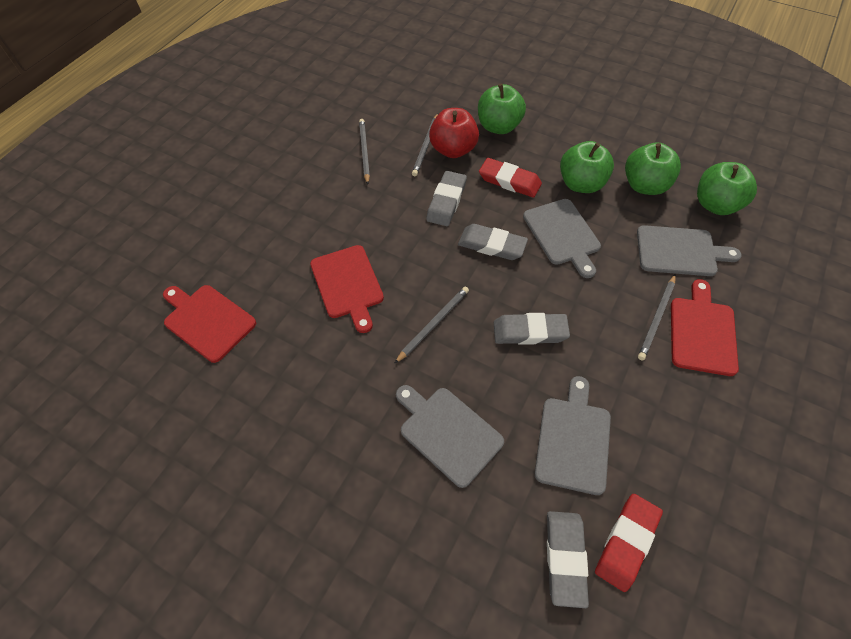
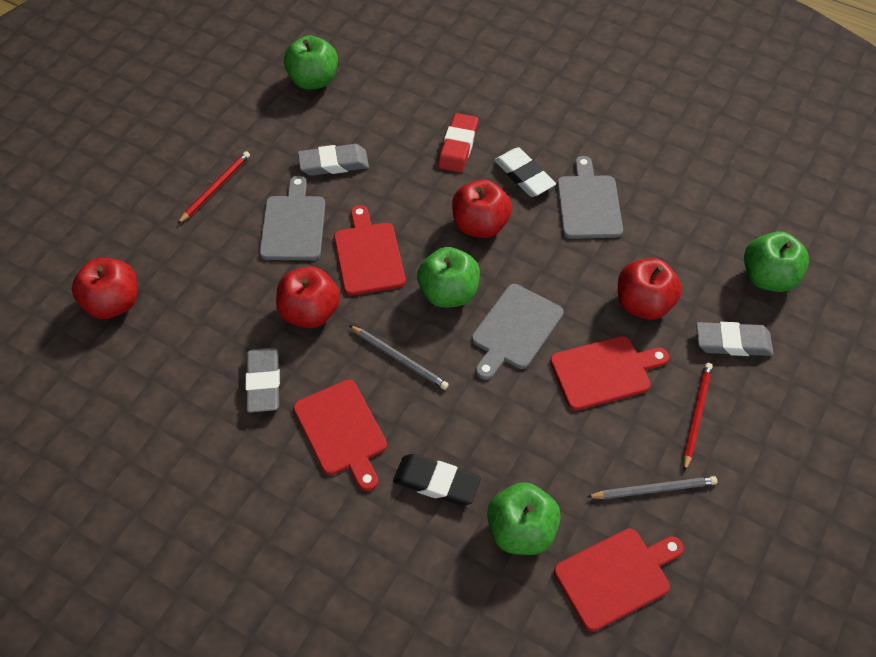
black eraser: 0 -> 1
grey cutting board: 4 -> 3
grey eraser: 4 -> 3
grey pencil: 4 -> 2
red apple: 1 -> 4
red cutting board: 3 -> 4
red eraser: 2 -> 1
red pencil: 0 -> 2
white eraser: 0 -> 1

